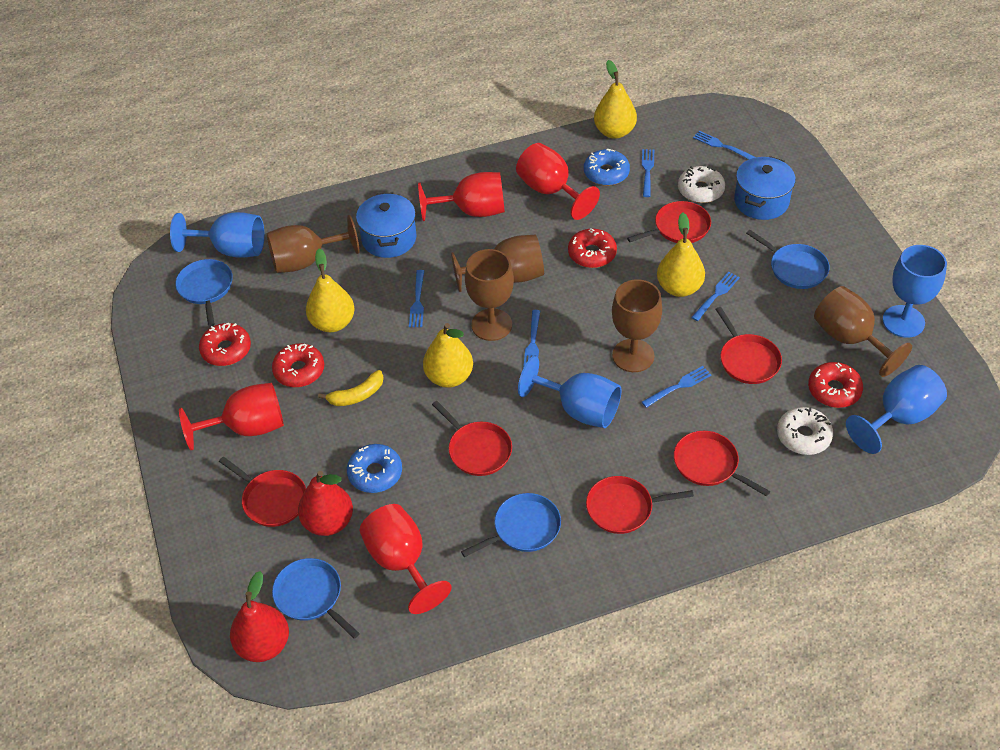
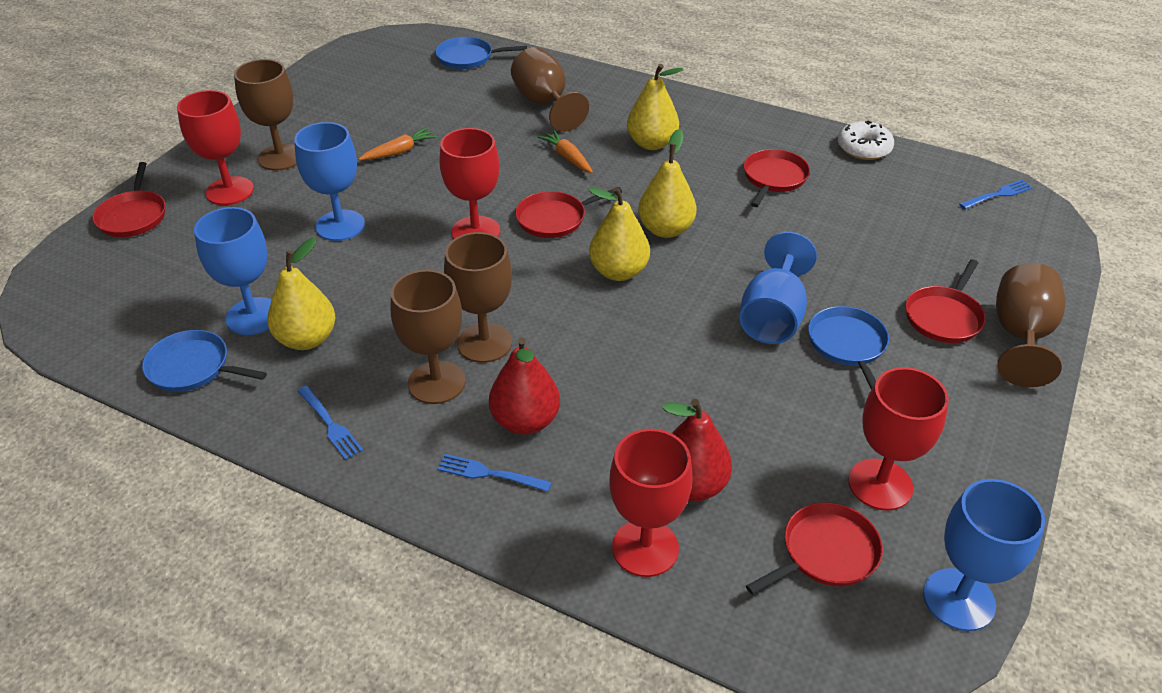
blue donut: 2 -> 0
blue fork: 6 -> 3
blue pan: 4 -> 3
blue pot: 2 -> 0
orange carrot: 0 -> 2
red donut: 4 -> 0
red pan: 6 -> 5
white donut: 2 -> 1
yellow banana: 1 -> 0

